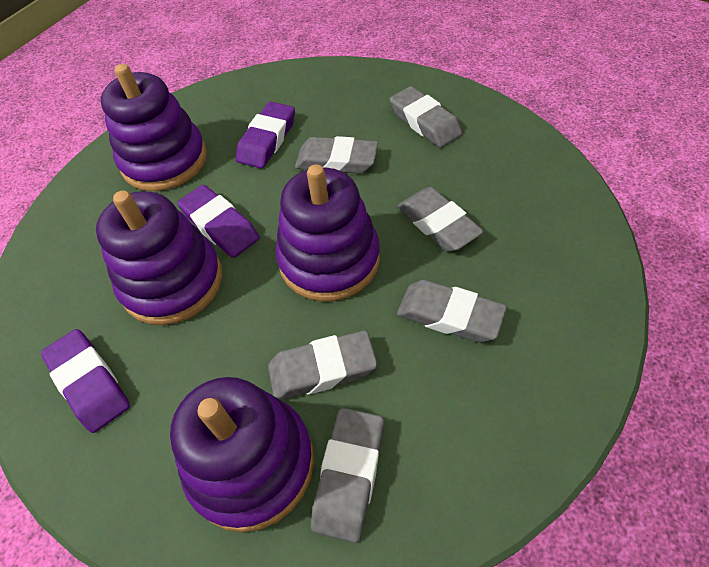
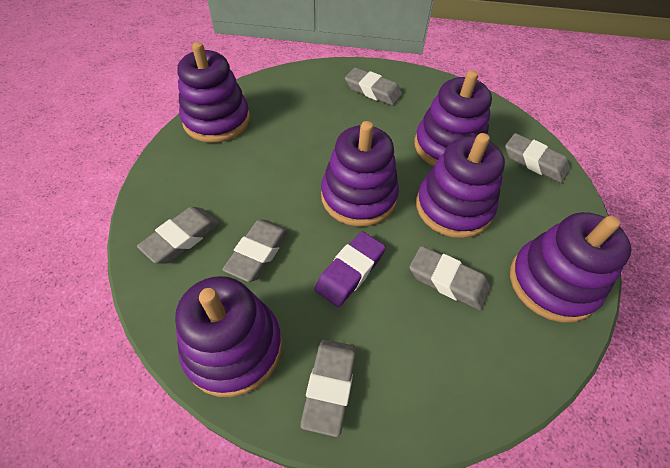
purple eraser: 3 -> 1
purple stacking toy: 4 -> 6

